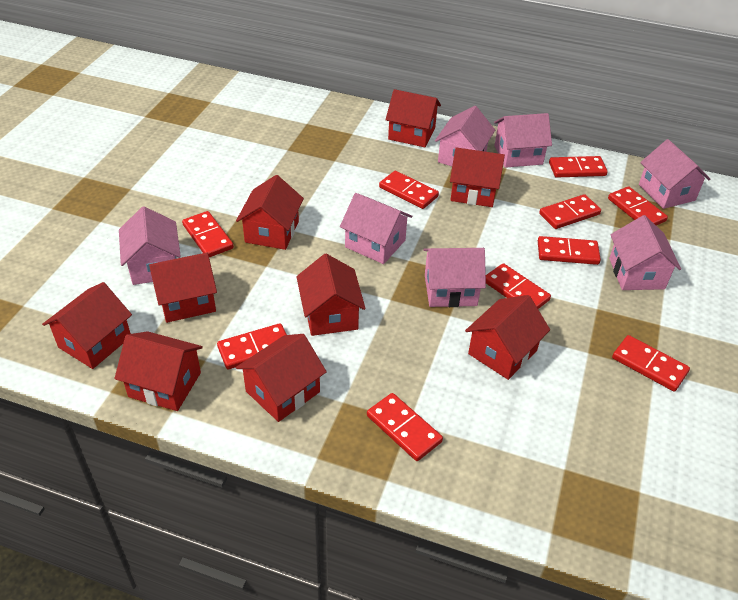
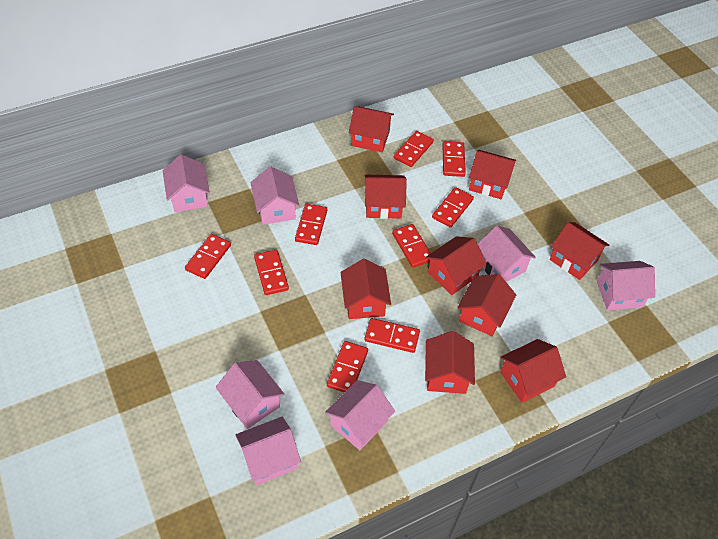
red domino: 10 -> 9

